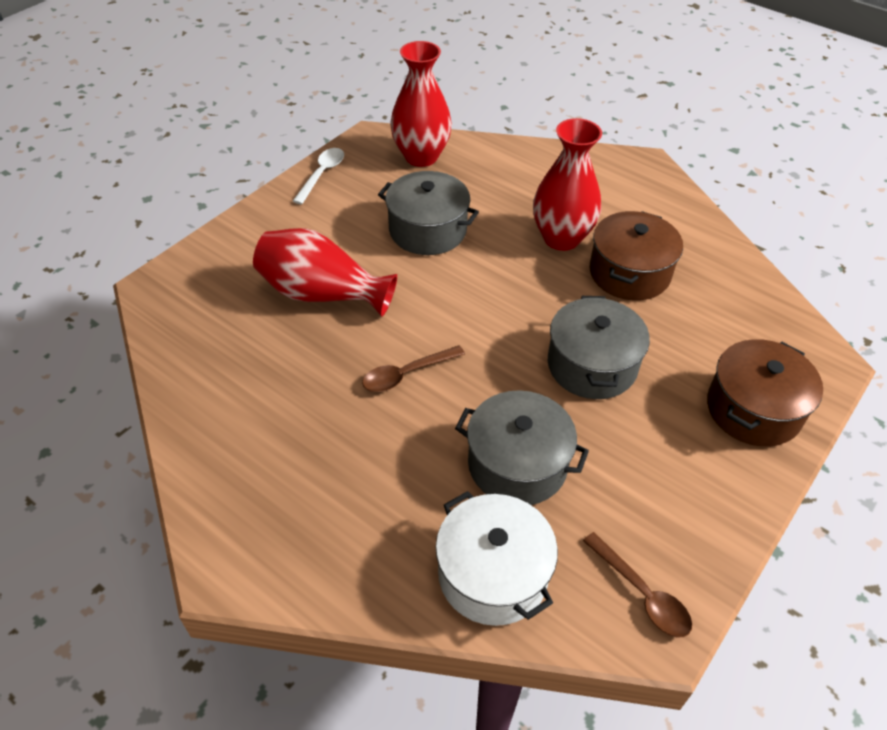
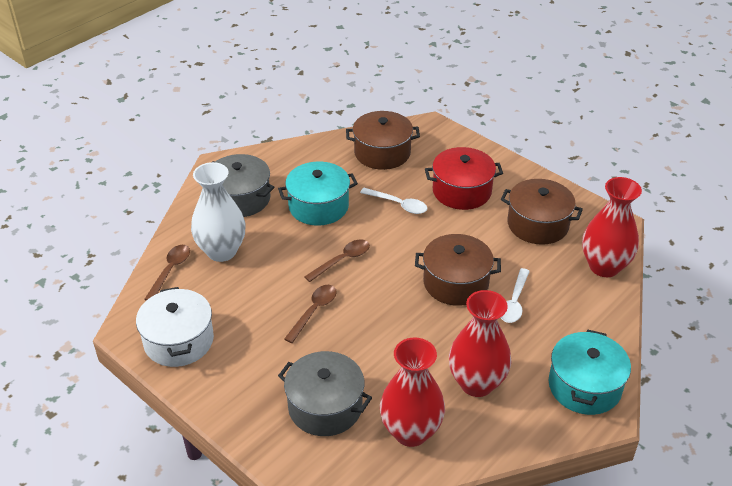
brown pot: 2 -> 3
brown spoon: 2 -> 3
grey pot: 3 -> 2
red pot: 0 -> 1
turquoise pot: 0 -> 2
white spoon: 1 -> 2
white vase: 0 -> 1

